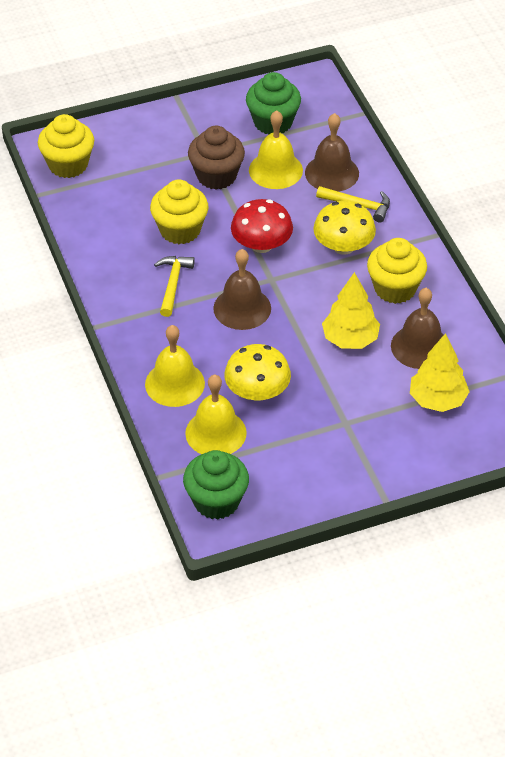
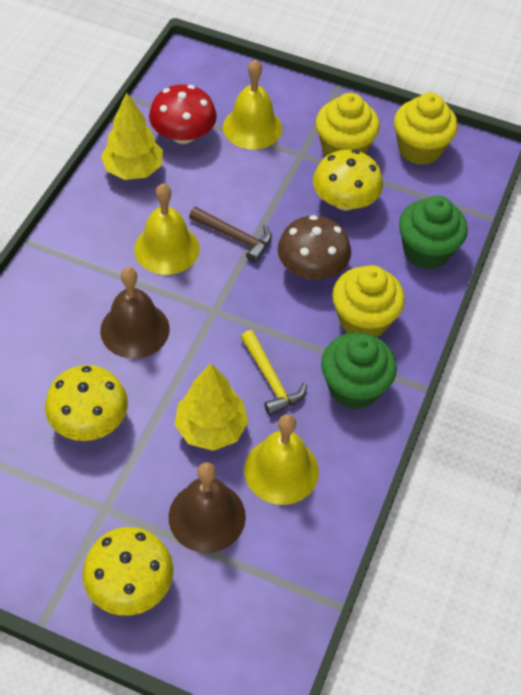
brown bell: 3 -> 2
brown cupcake: 1 -> 0
brown hammer: 0 -> 1
brown mushroom: 0 -> 1
yellow hammer: 2 -> 1
yellow mushroom: 2 -> 3

